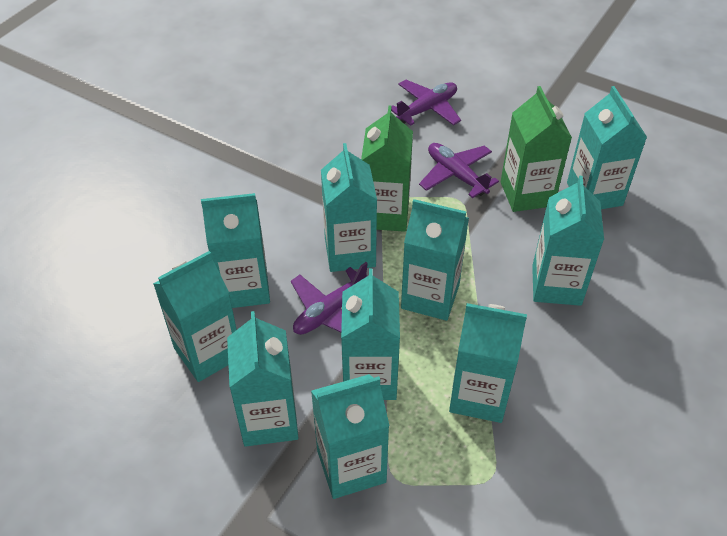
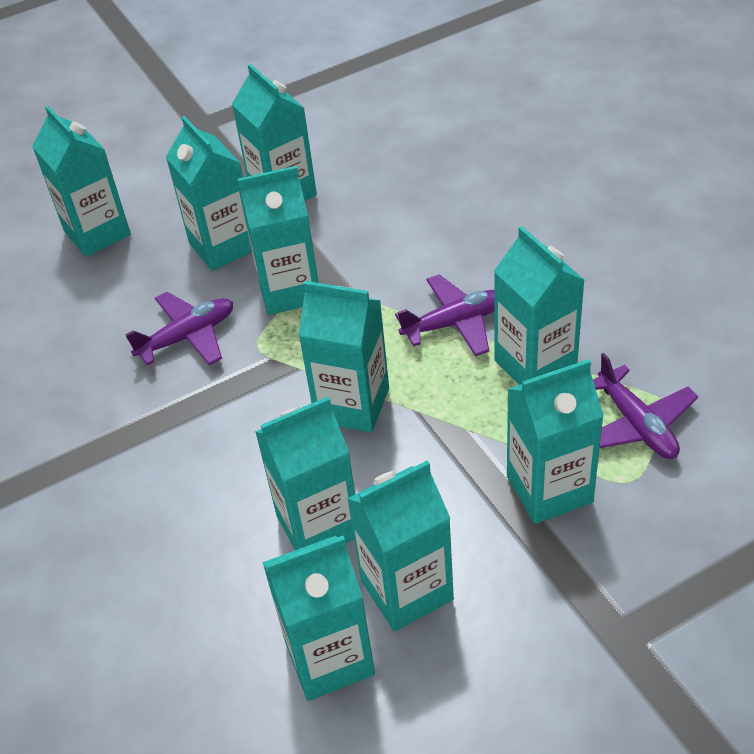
green carton: 2 -> 0

